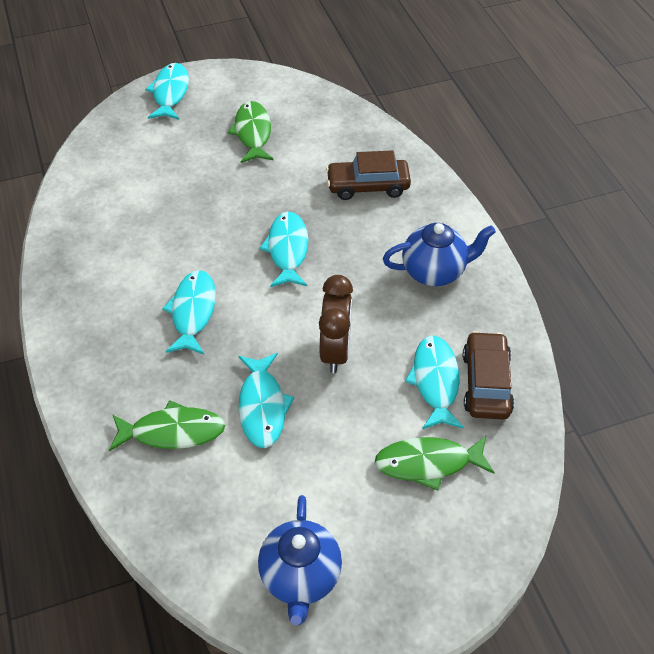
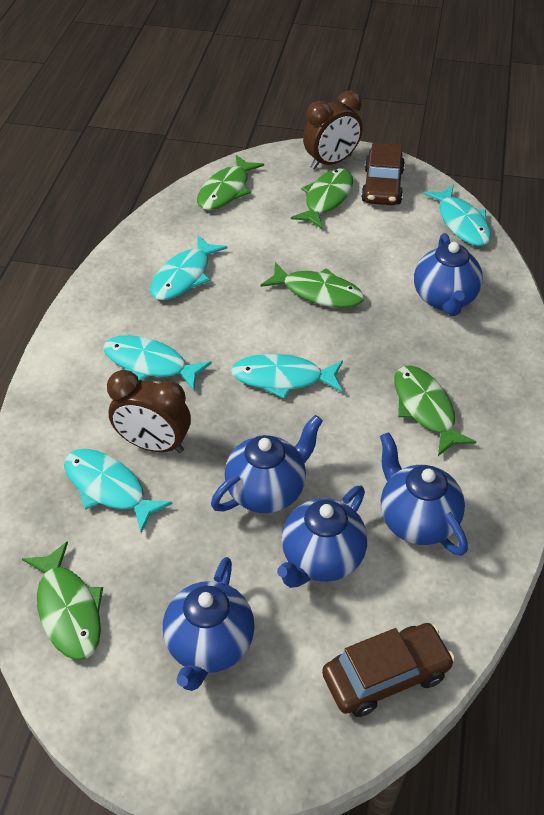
blue teapot: 2 -> 5
brown clock: 1 -> 2
green fish: 3 -> 5

